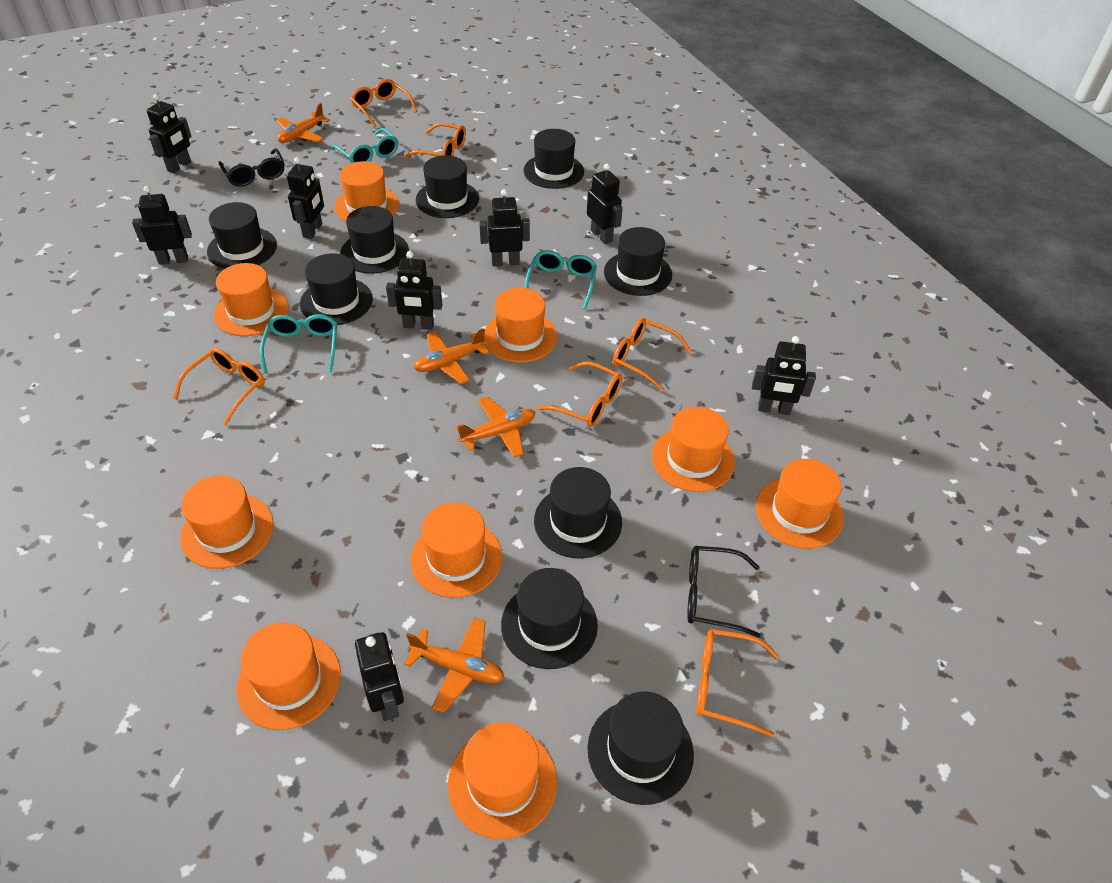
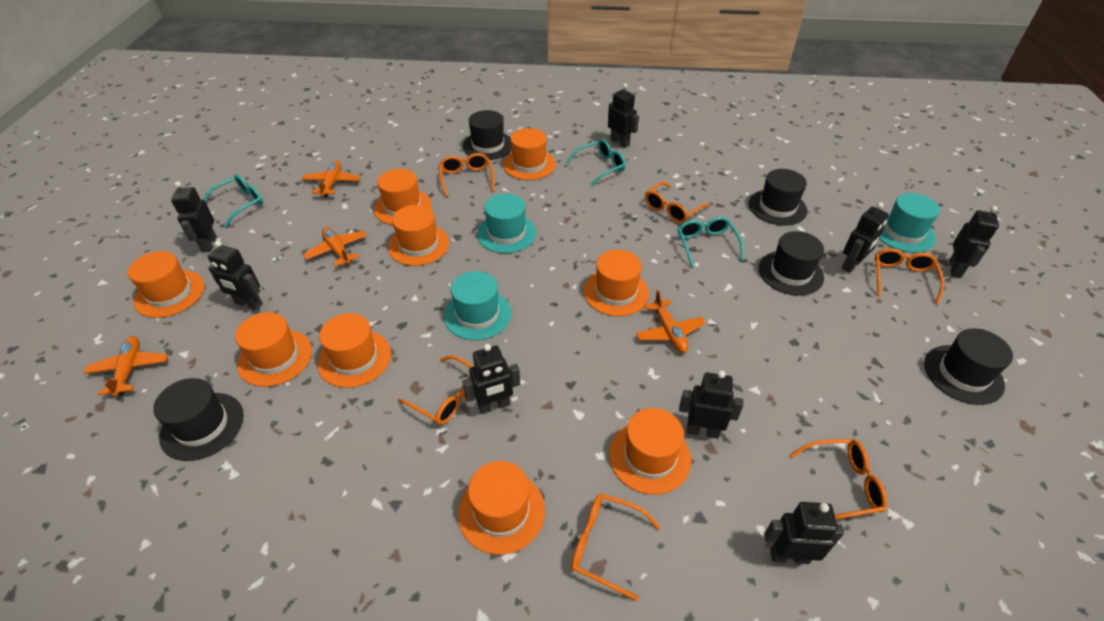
black glasses: 2 -> 0
black hat: 9 -> 5
turquoise hat: 0 -> 3

